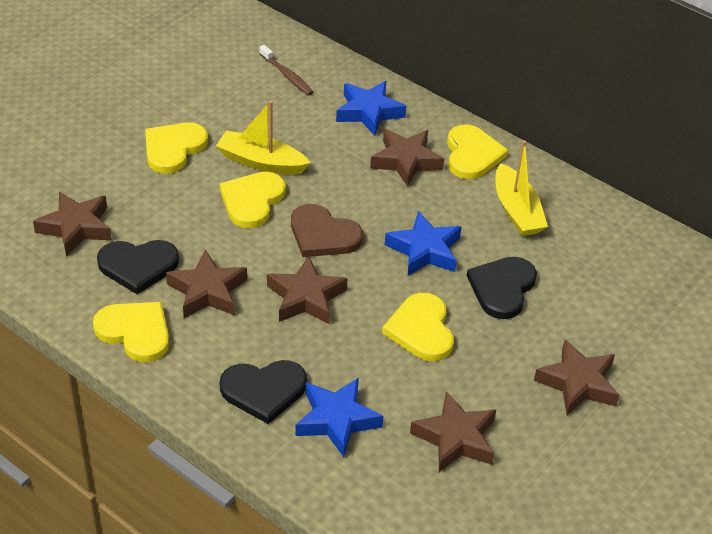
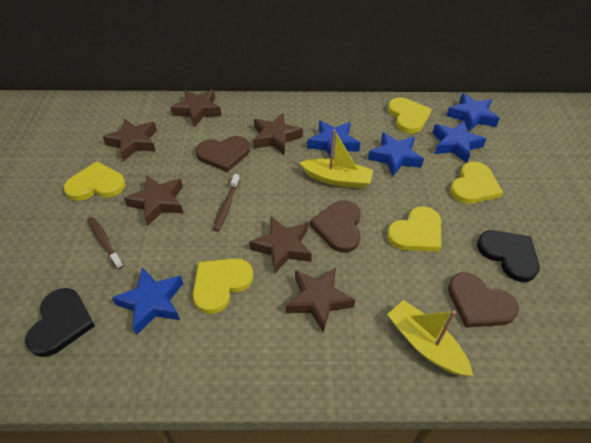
black heart: 3 -> 2
blue star: 3 -> 5
brown heart: 1 -> 3
brown toothbrush: 1 -> 2

